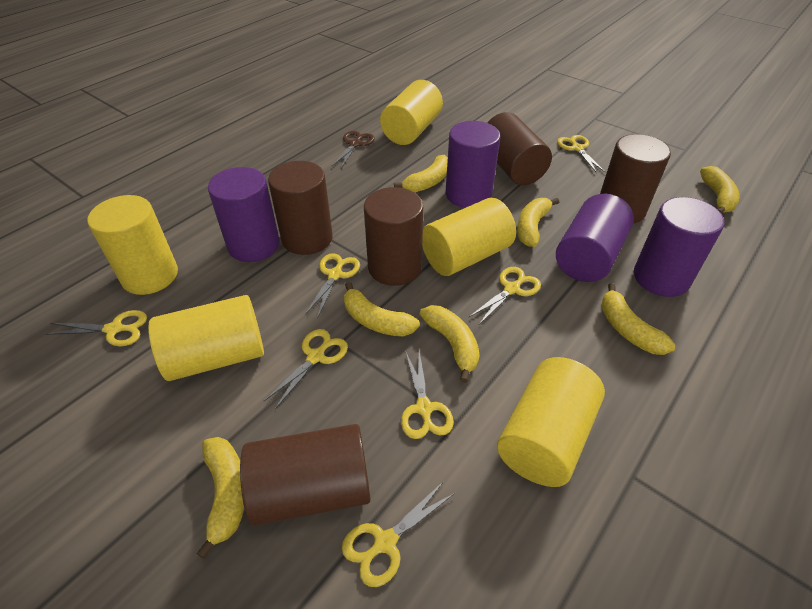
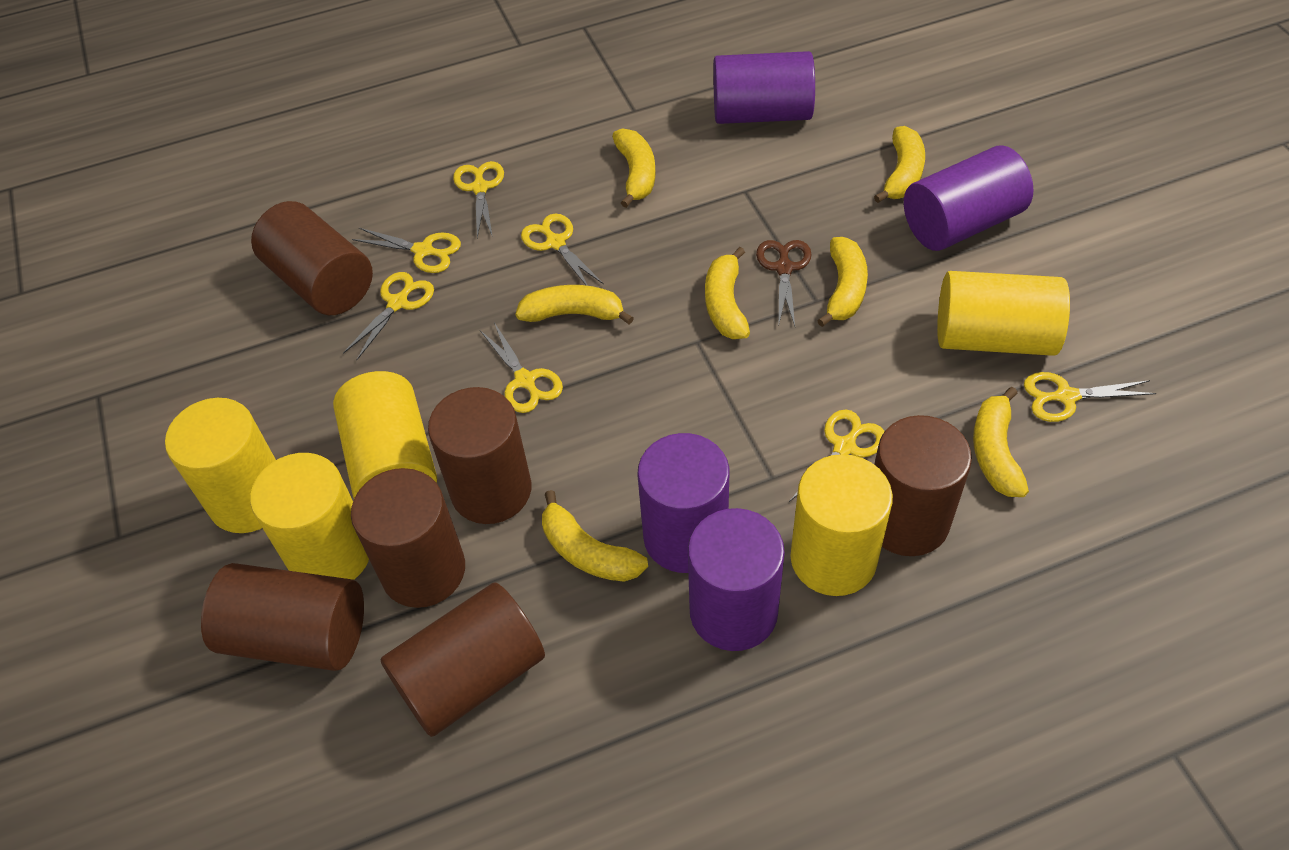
brown cylinder: 5 -> 6

